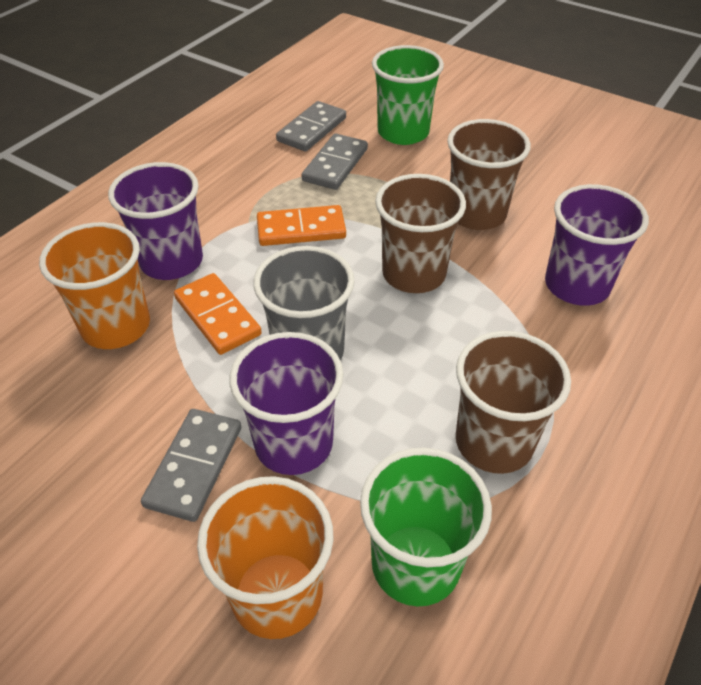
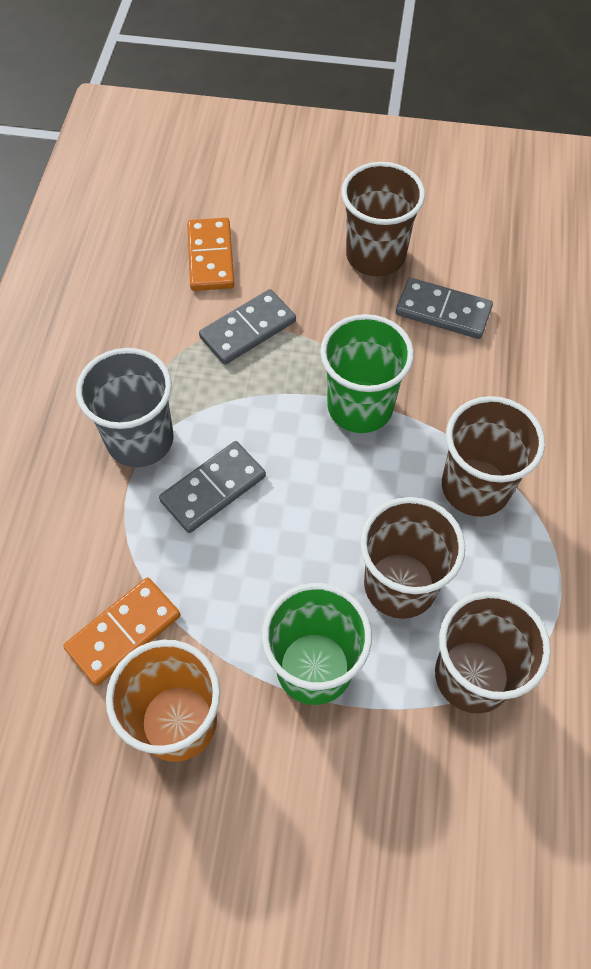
brown cup: 3 -> 4
orange cup: 2 -> 1
purple cup: 3 -> 0

